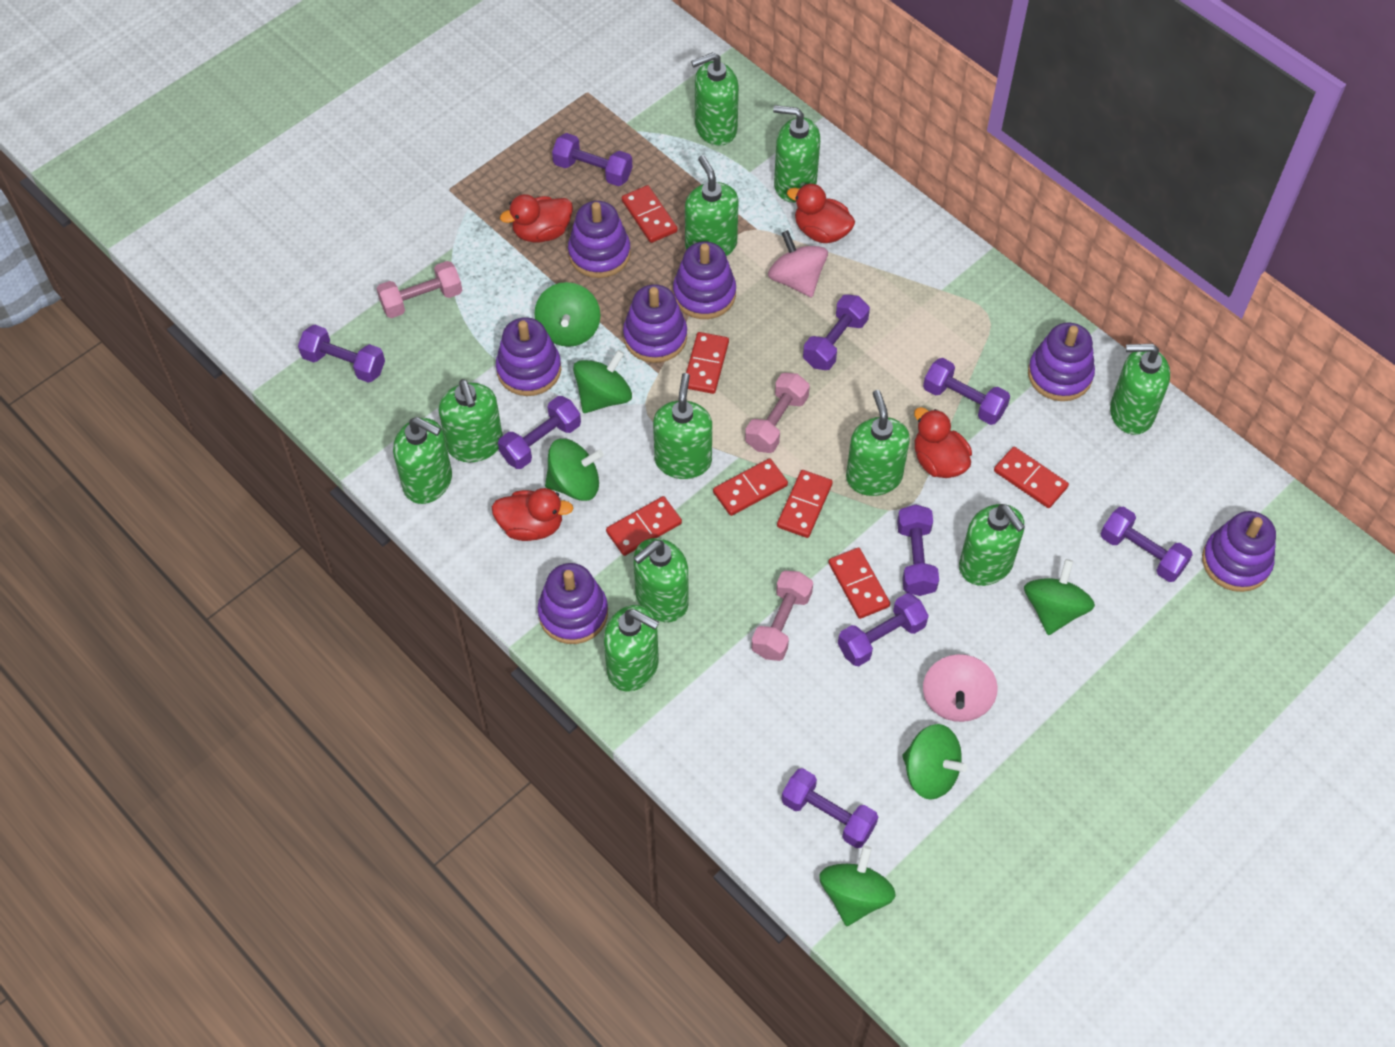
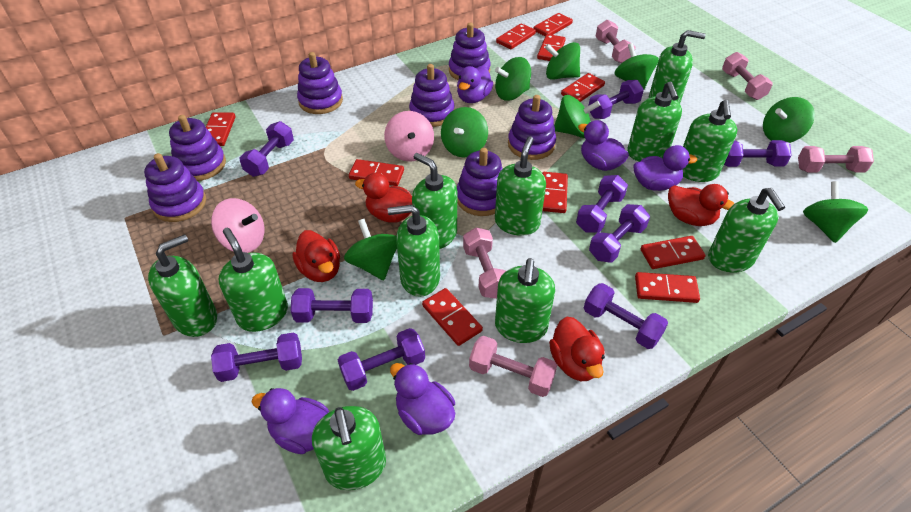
green spinning top: 6 -> 8
pink dumbbell: 3 -> 5
purple duck: 0 -> 5
red domino: 7 -> 10

